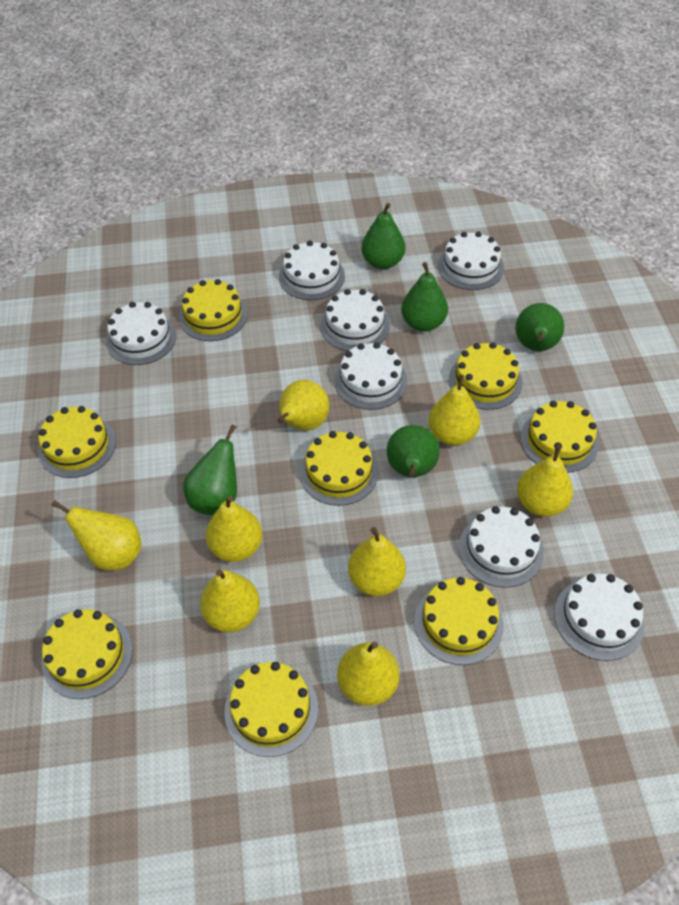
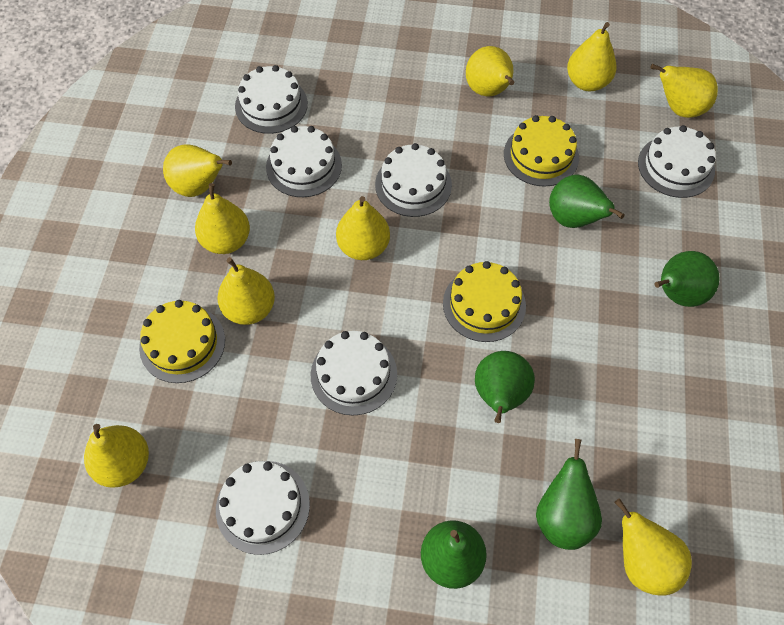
white cake: 7 -> 6
yellow cake: 8 -> 3
yellow pear: 8 -> 9

